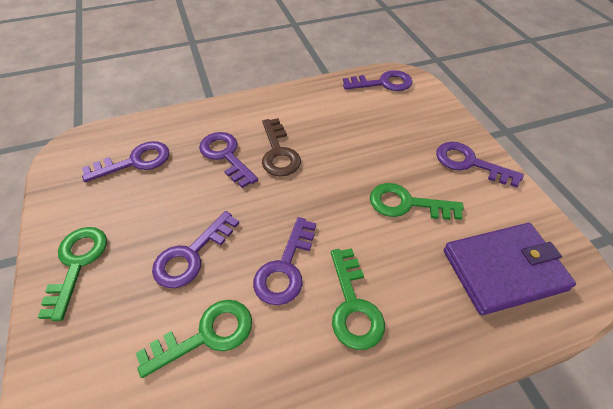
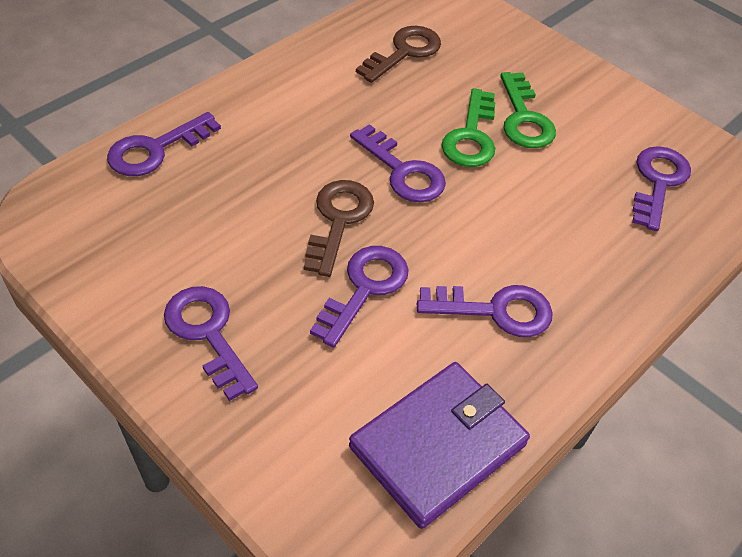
brown key: 1 -> 2
green key: 4 -> 2

